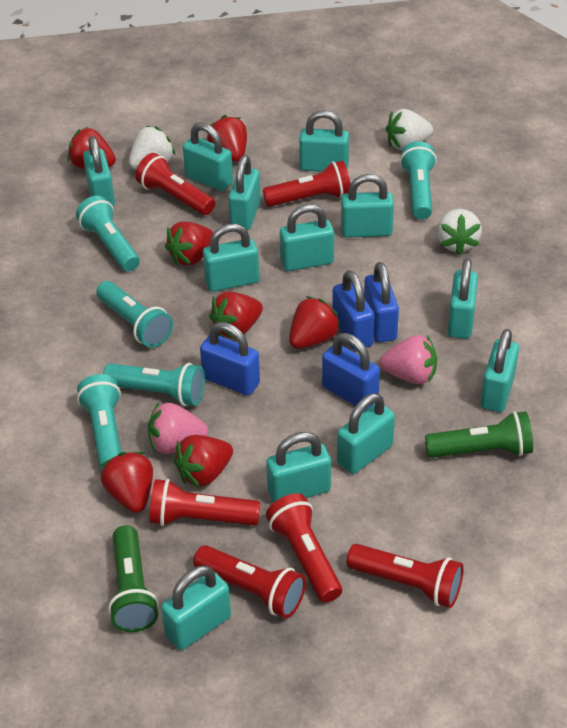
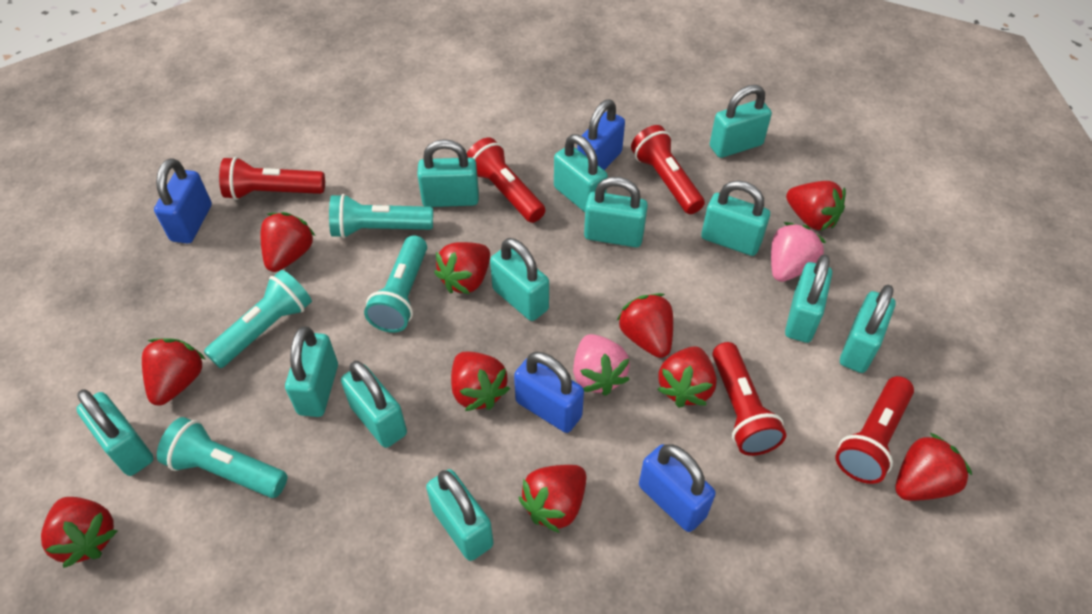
green flashlight: 2 -> 0
red flashlight: 6 -> 5
red strawberry: 7 -> 10
turquoise flashlight: 5 -> 4
white strawberry: 3 -> 0

